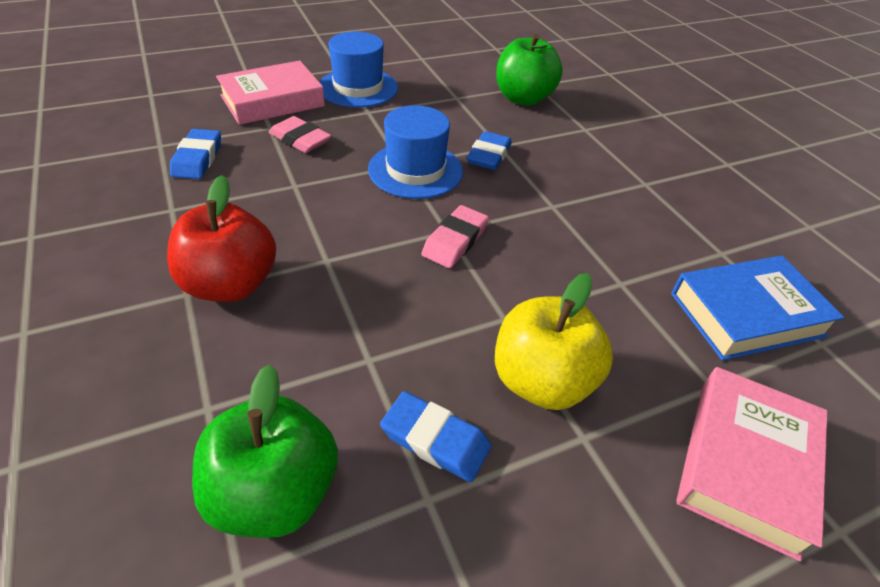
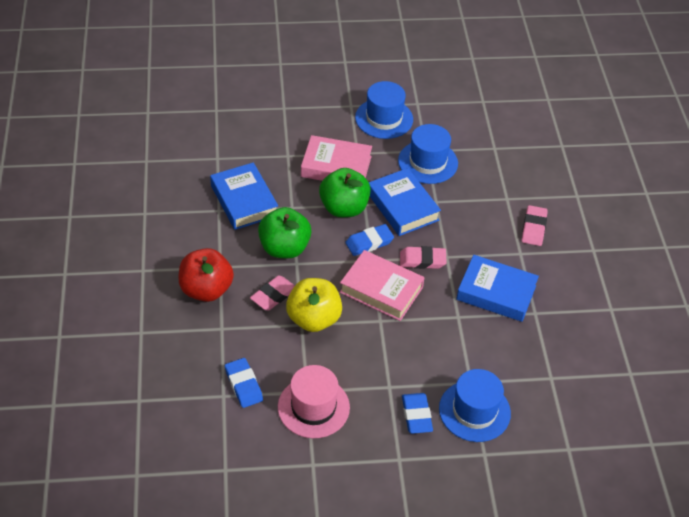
blue book: 1 -> 3
blue hat: 2 -> 3
pink eraser: 2 -> 3
pink hat: 0 -> 1

